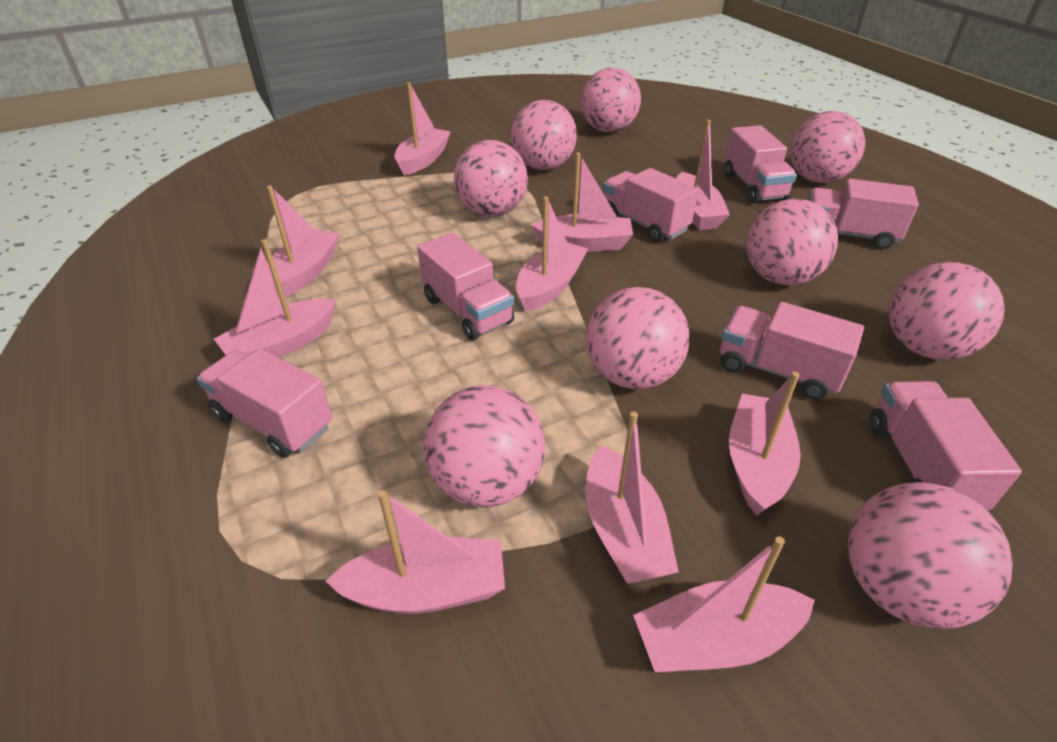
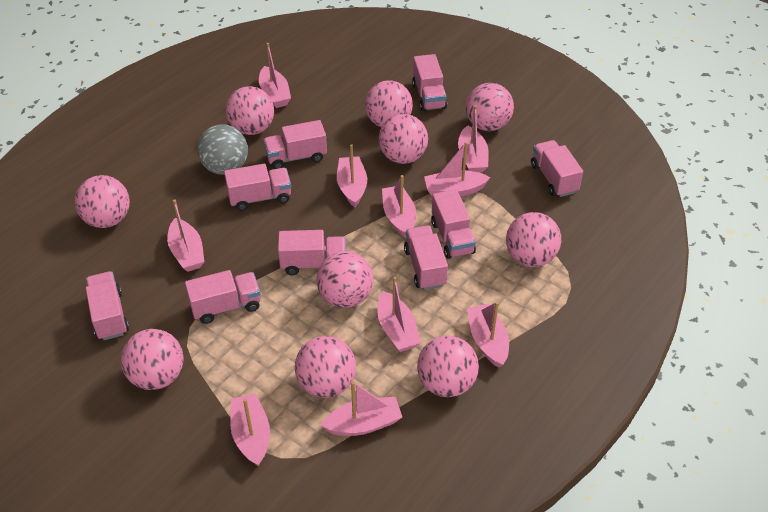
grey ball: 0 -> 1
pink ball: 9 -> 10
pink truck: 7 -> 9

